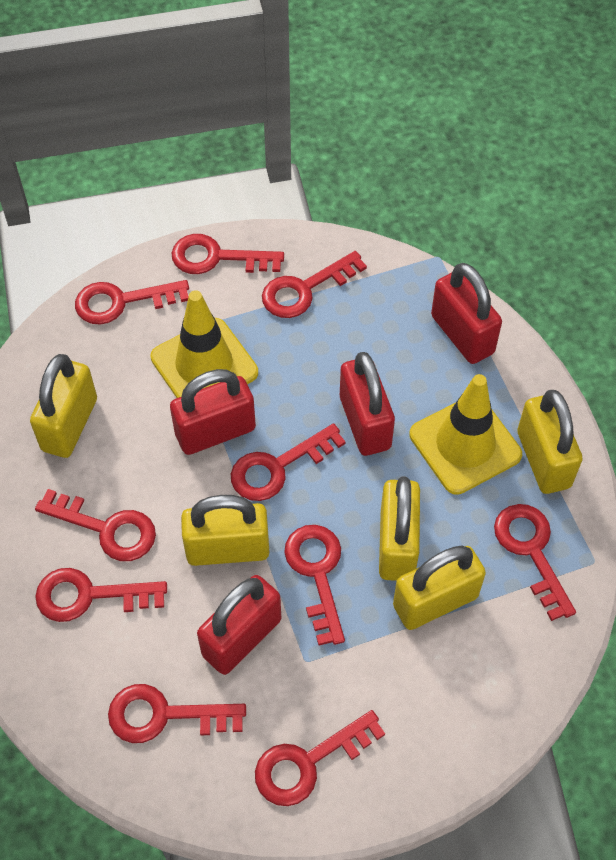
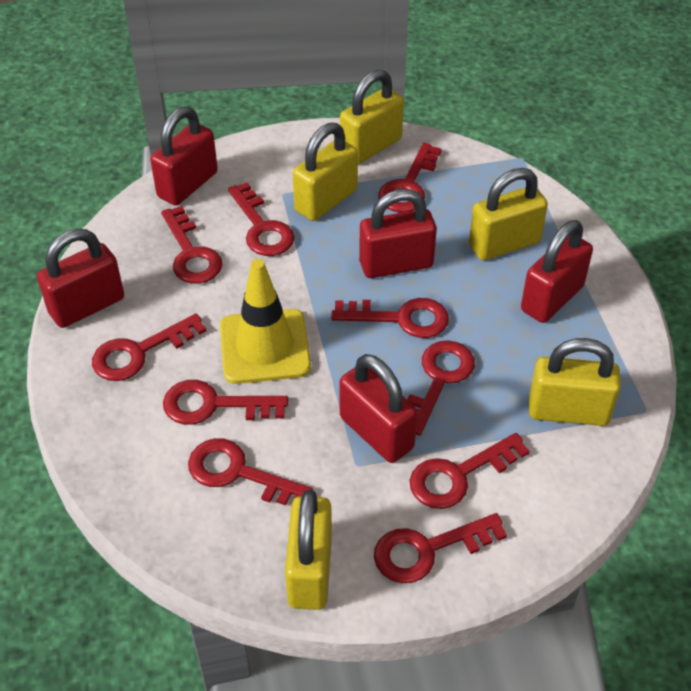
red padlock: 4 -> 5
yellow traffic cone: 2 -> 1

